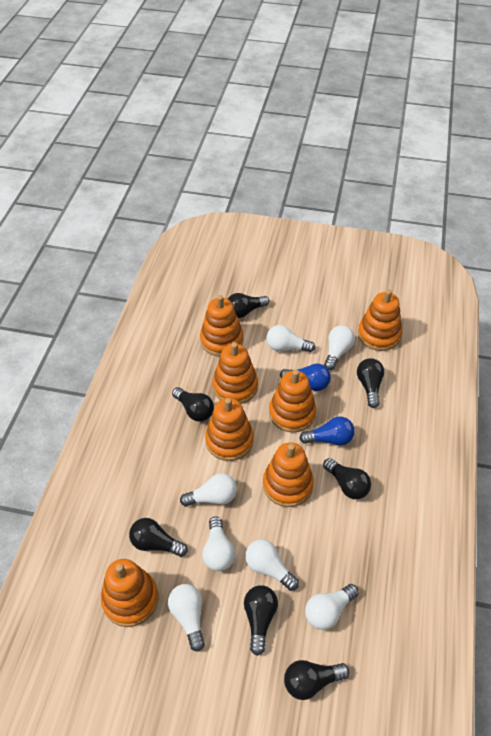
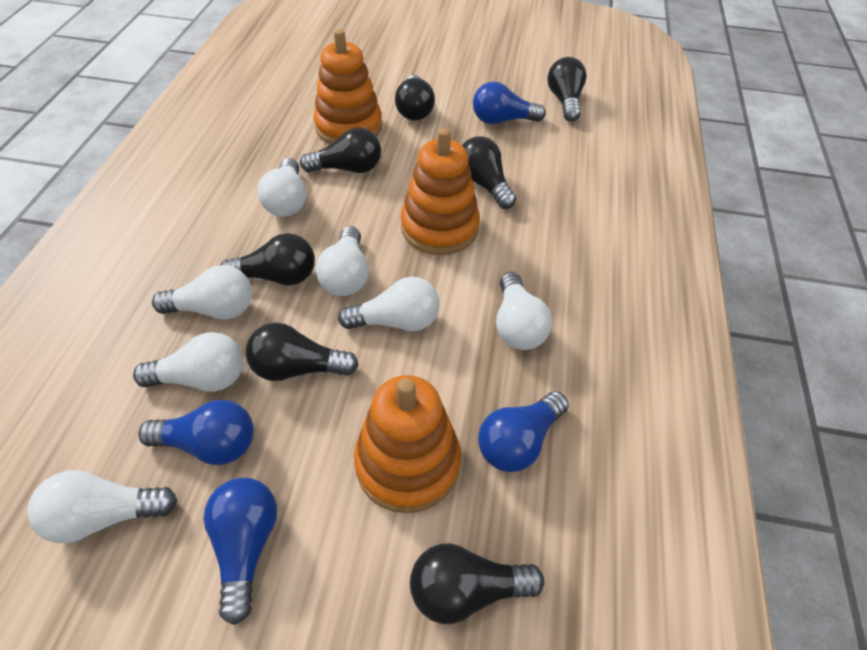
blue light bulb: 2 -> 4
orange stacking toy: 7 -> 3

